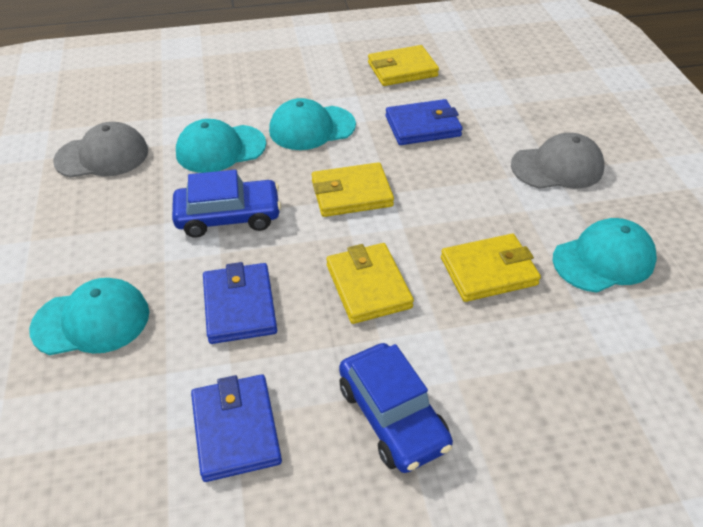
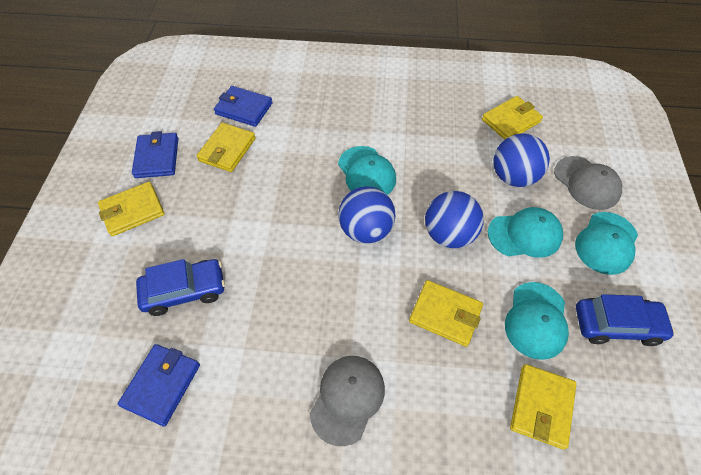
blue ball: 0 -> 3
yellow wallet: 4 -> 5

